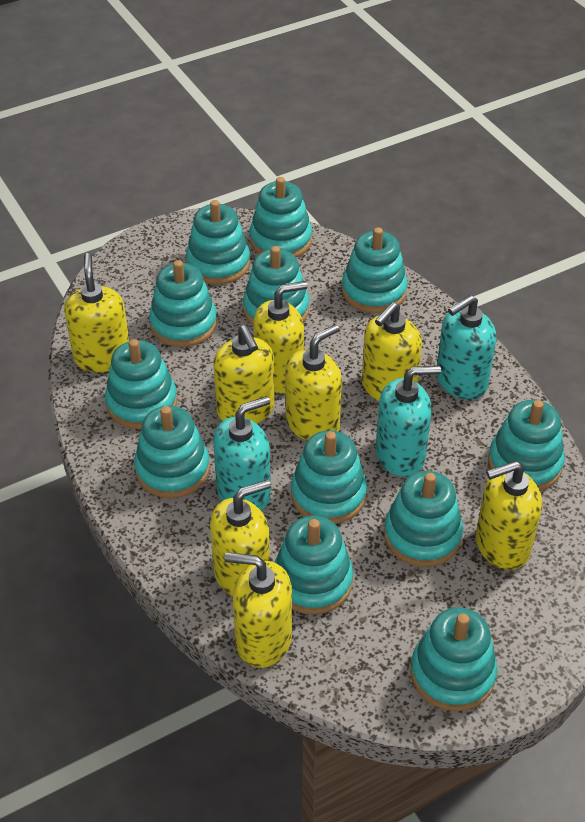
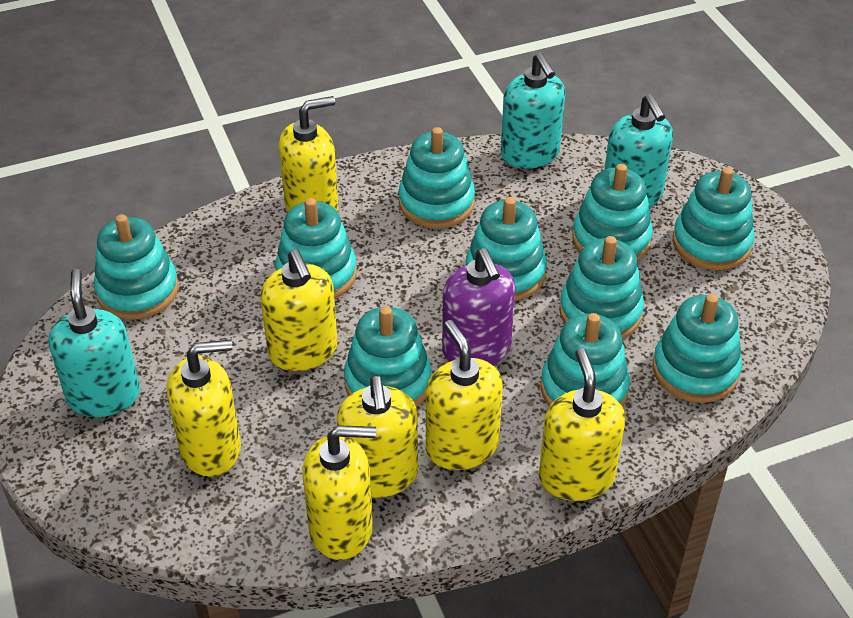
purple soap dispenser: 0 -> 1
turquoise stacking toy: 12 -> 10
yellow soap dispenser: 8 -> 7

